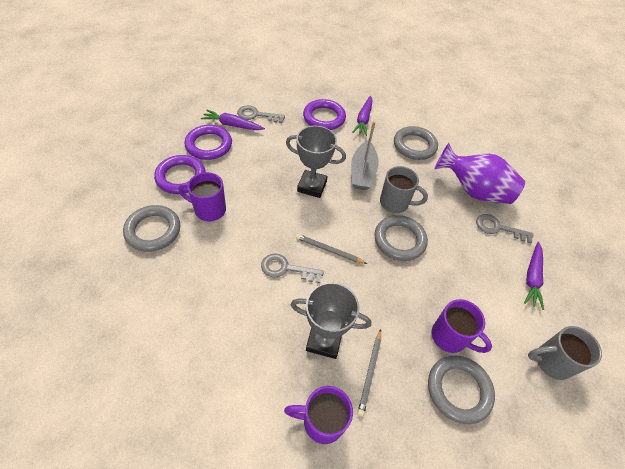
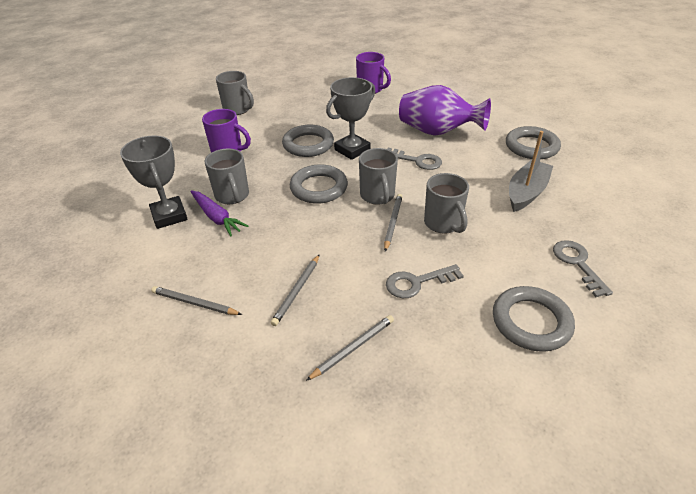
grey mug: 2 -> 4
grey pencil: 2 -> 4
purple carrot: 3 -> 1
purple mug: 3 -> 2
purple ring: 3 -> 0

